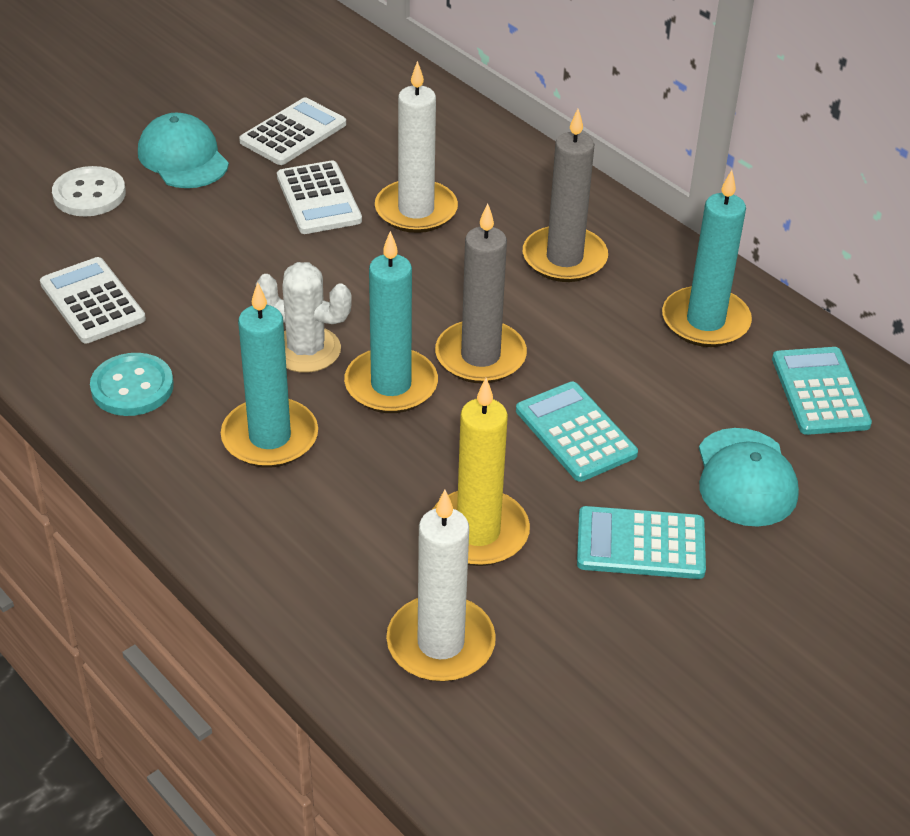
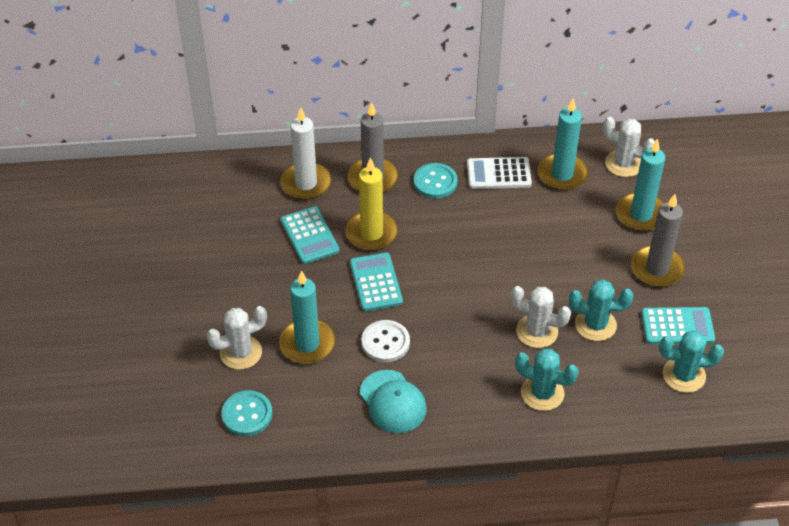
turquoise button: 1 -> 2
turquoise cactus: 0 -> 3
turquoise cap: 2 -> 1
white cactus: 1 -> 3
white calculator: 3 -> 1
white candle: 2 -> 1

